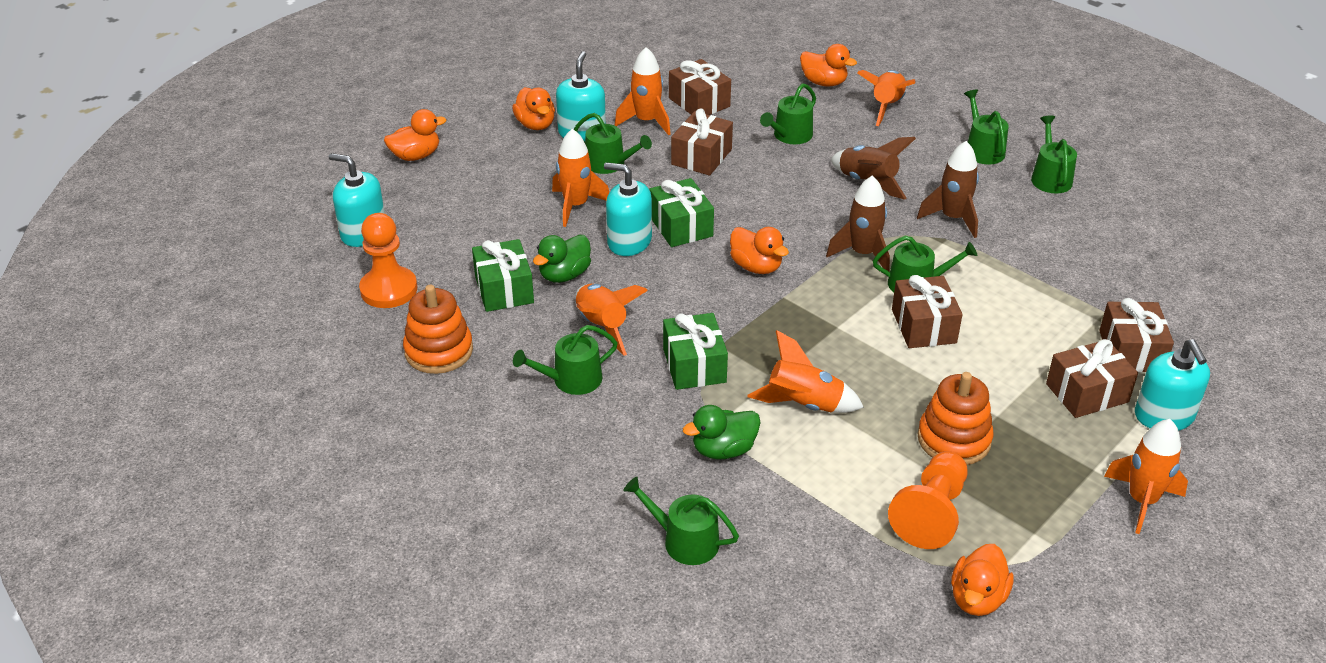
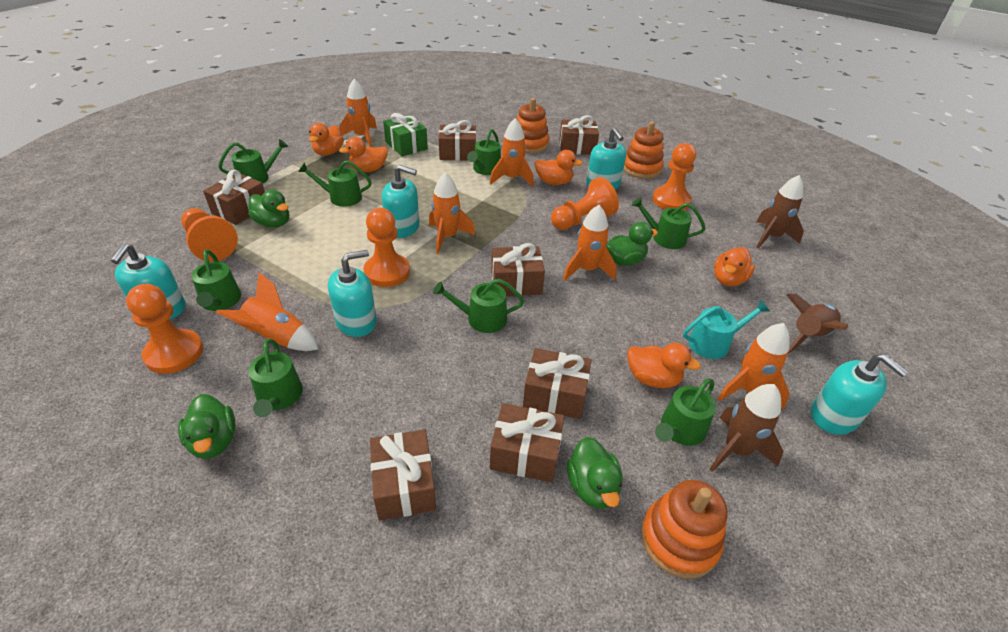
brown gift: 5 -> 7
green duck: 2 -> 4
green gift: 3 -> 1
green watering can: 7 -> 8
orange pawn: 2 -> 5
orange stacking toy: 2 -> 3
turquoise soap dispenser: 4 -> 5
turquoise watering can: 0 -> 1

